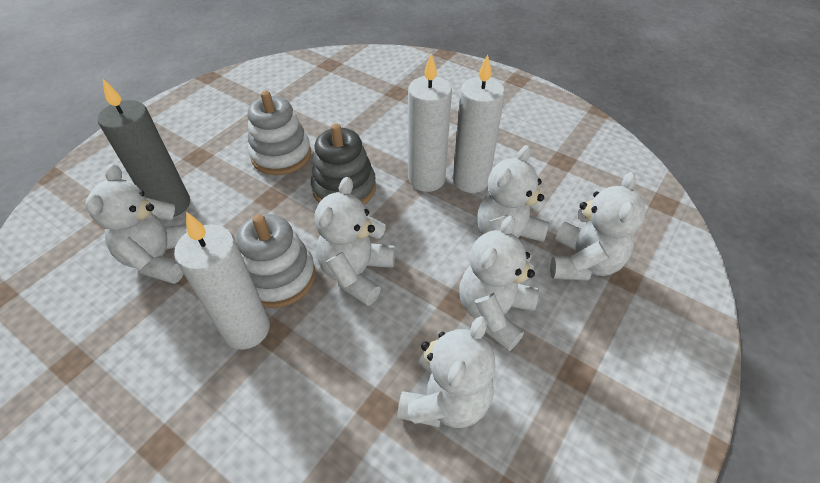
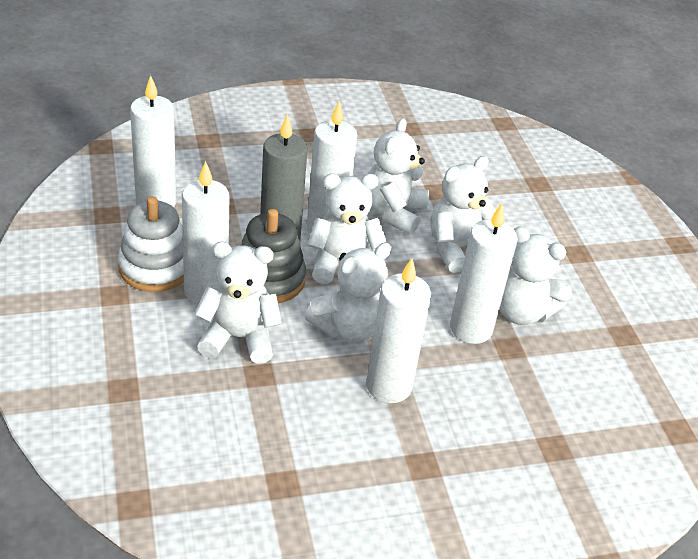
white candle: 3 -> 5
white stacking toy: 2 -> 1

